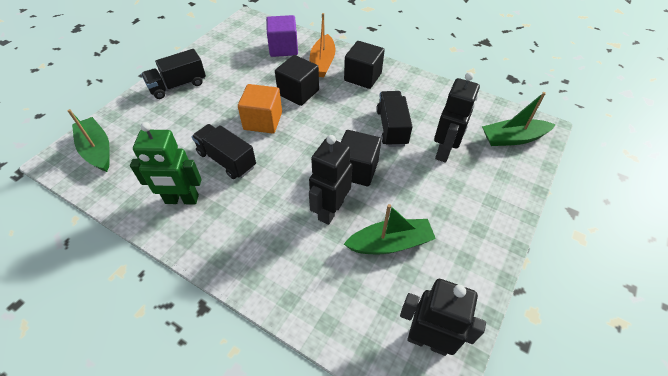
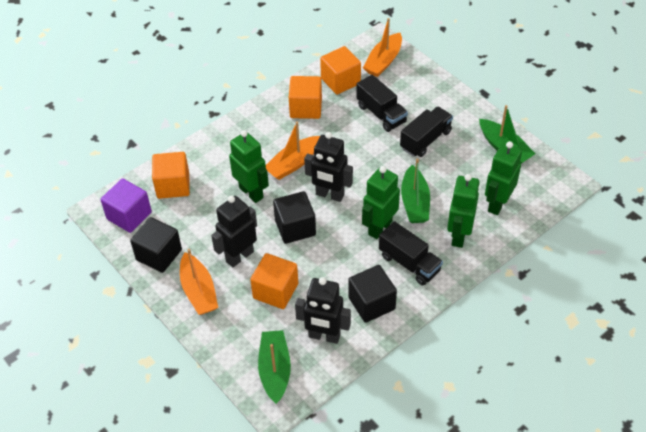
green robot: 1 -> 4
orange boat: 1 -> 3
orange cube: 1 -> 4

